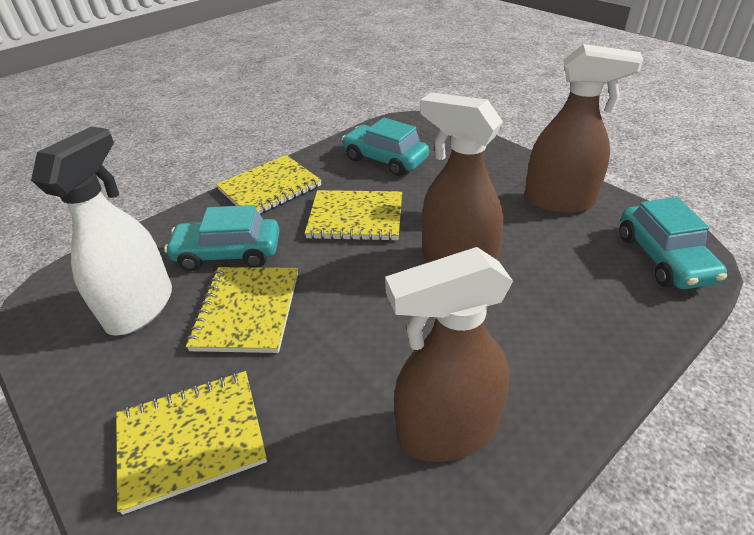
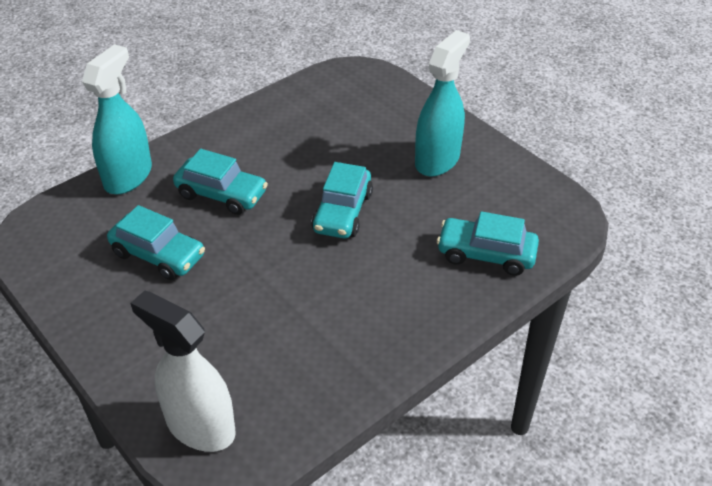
brown spray bottle: 3 -> 0
turquoise car: 3 -> 4
turquoise spray bottle: 0 -> 2
yellow notebook: 4 -> 0

